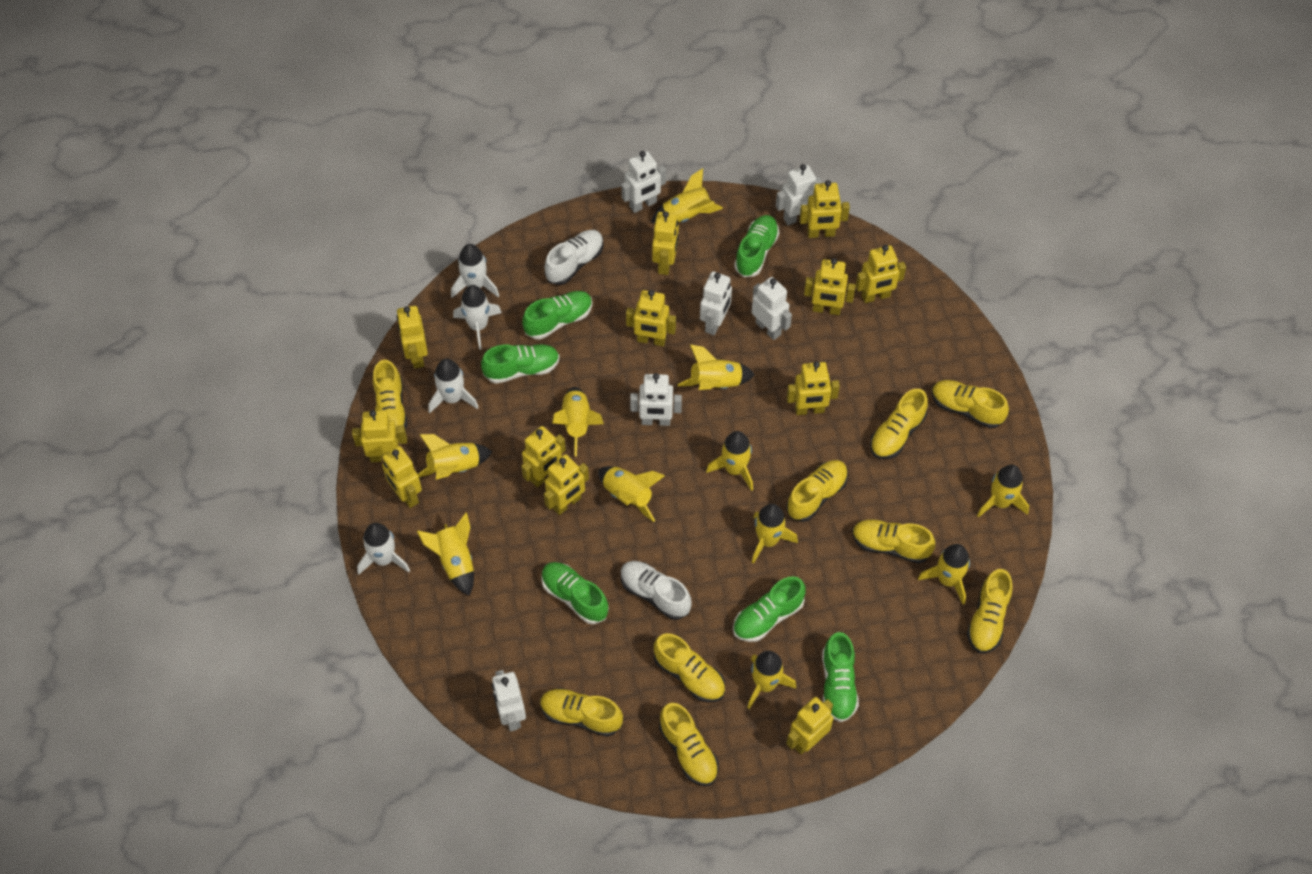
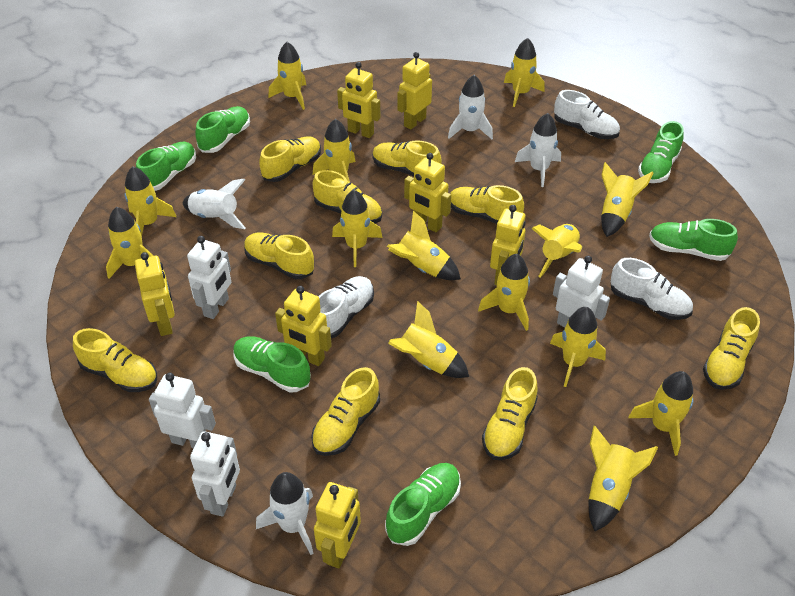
white robot: 6 -> 4
white shoe: 2 -> 3
yellow robot: 12 -> 7
yellow rocket: 11 -> 14

